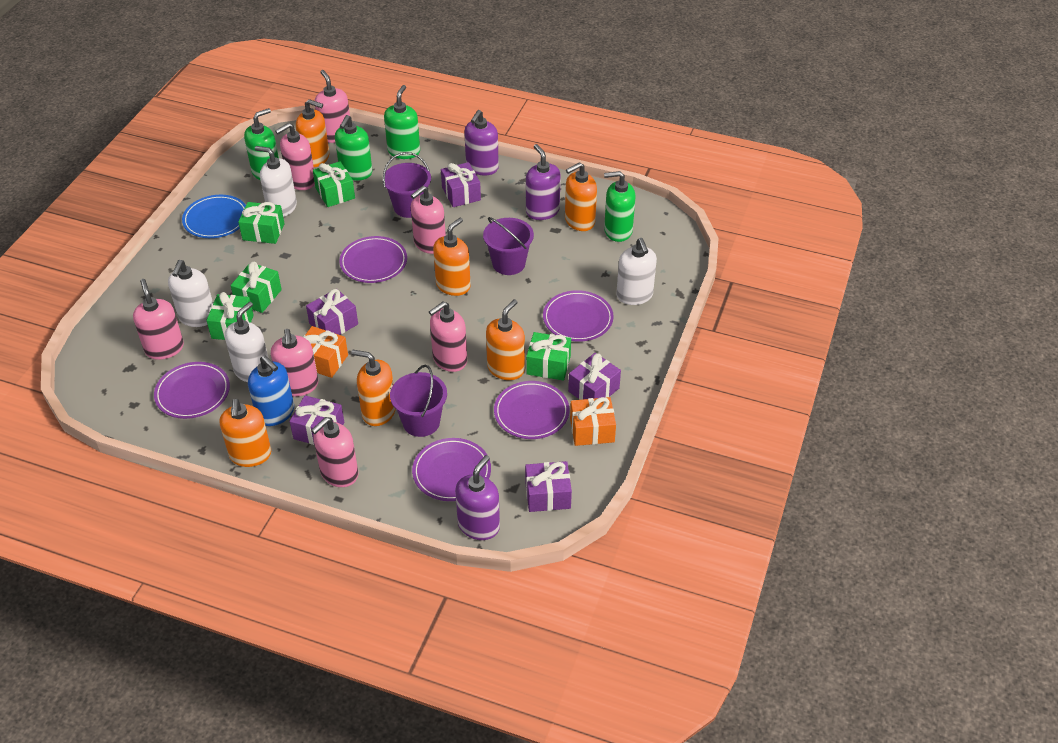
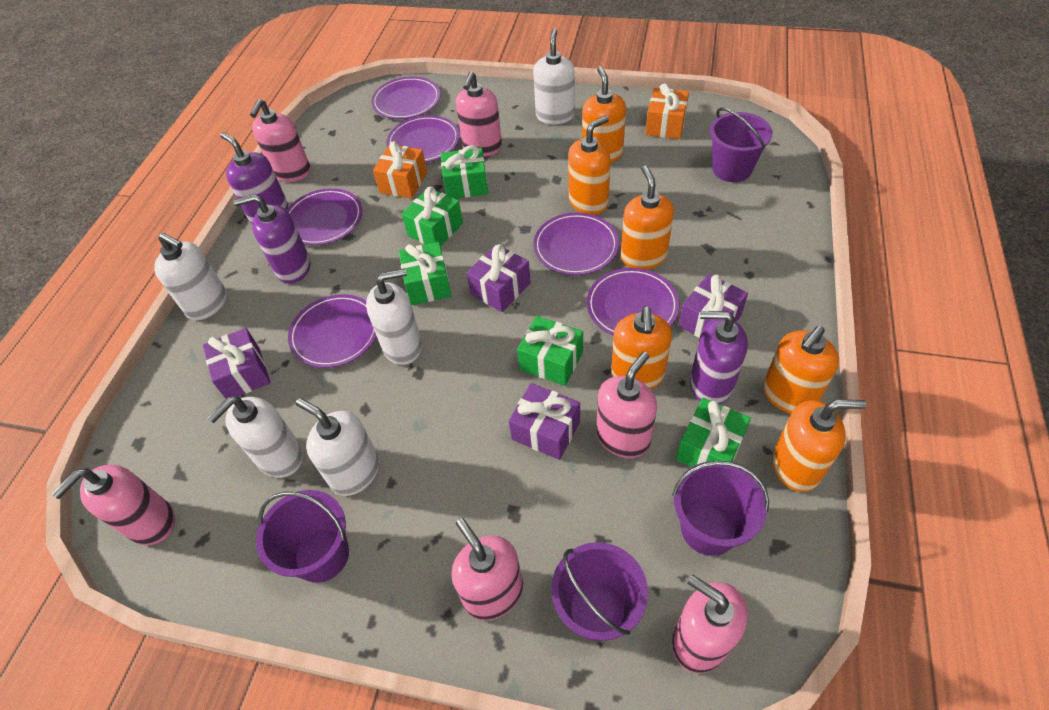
blue plate: 1 -> 0
blue soap dispenser: 1 -> 0
green soap dispenser: 4 -> 0
pink soap dispenser: 7 -> 6
purple bucket: 3 -> 4
purple gift: 5 -> 4
purple plate: 5 -> 6
white soap dispenser: 4 -> 5

